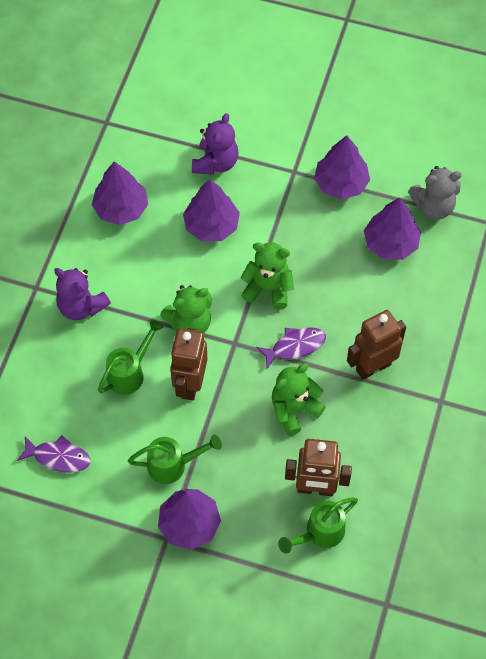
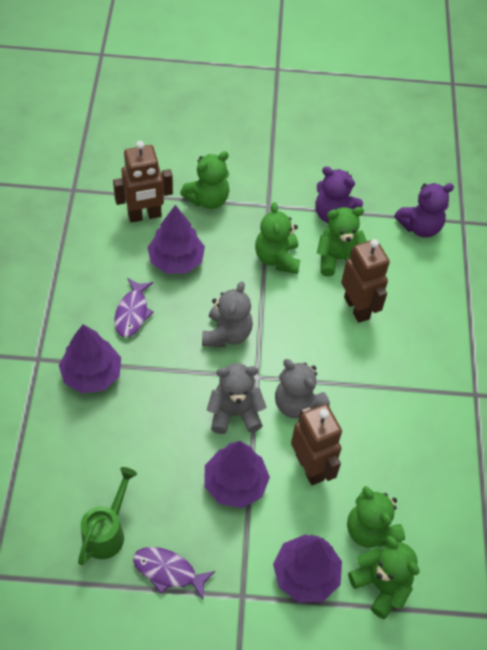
green teddy bear: 3 -> 5
green watering can: 3 -> 1
grey teddy bear: 1 -> 3
purple tree: 5 -> 4

